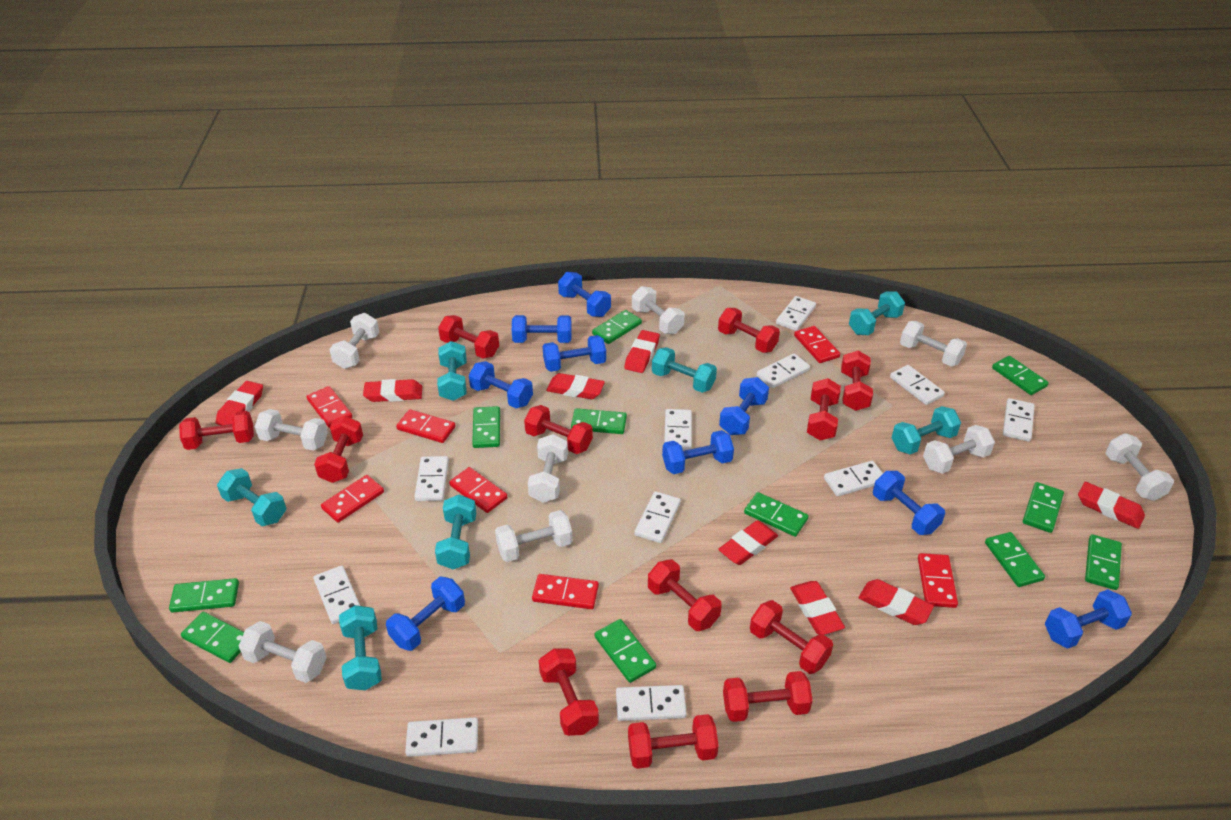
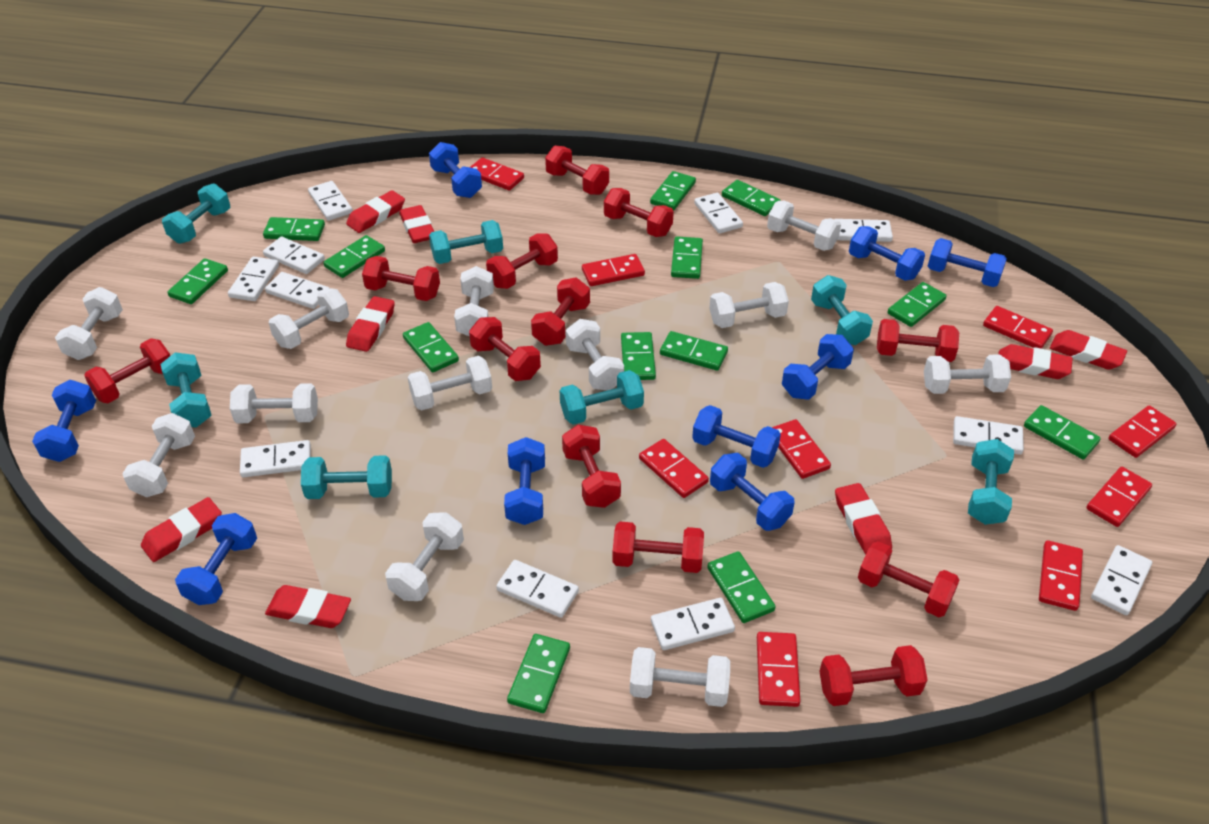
green domino: 11 -> 13
red domino: 7 -> 9
white dumbbell: 9 -> 12

